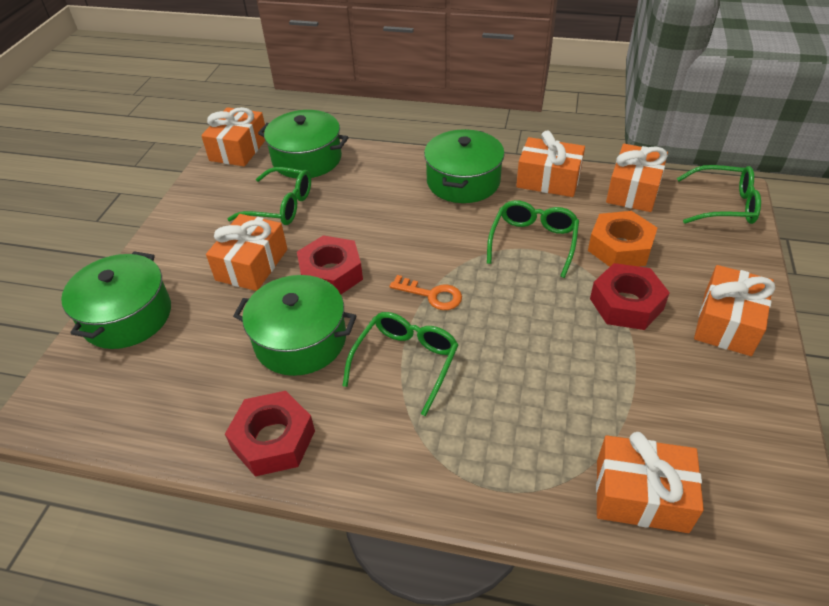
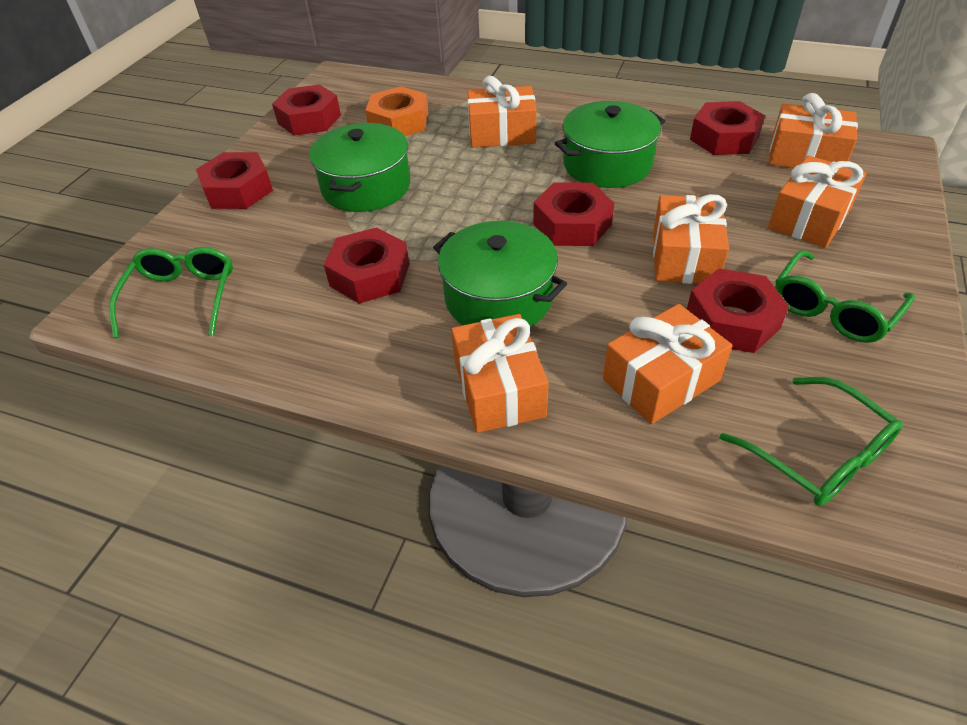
green glasses: 4 -> 3
green pot: 4 -> 3
orange key: 1 -> 0
red nut: 3 -> 6

